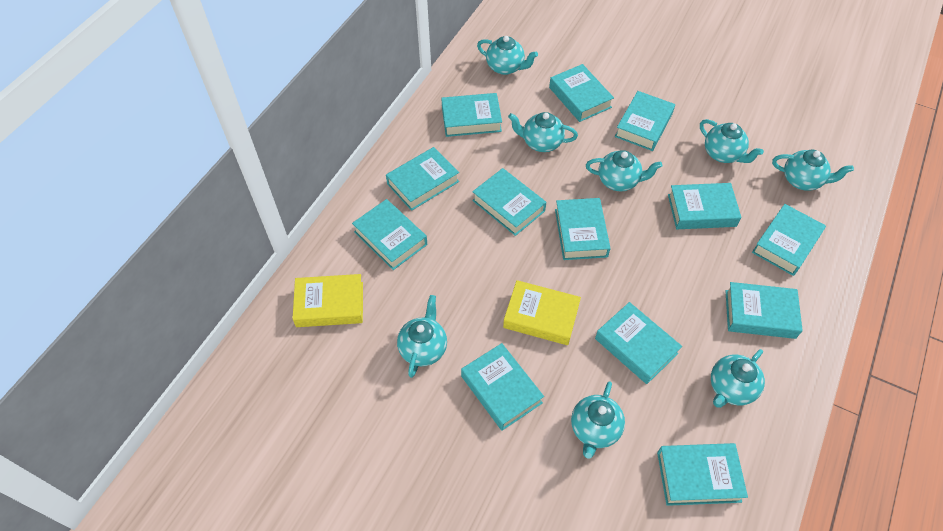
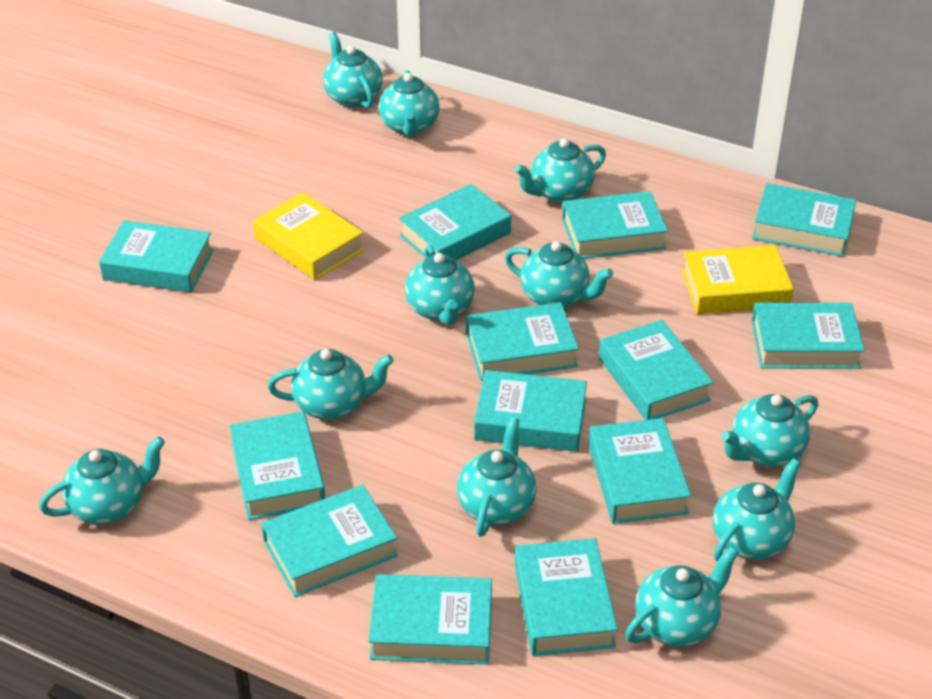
turquoise teapot: 8 -> 11

